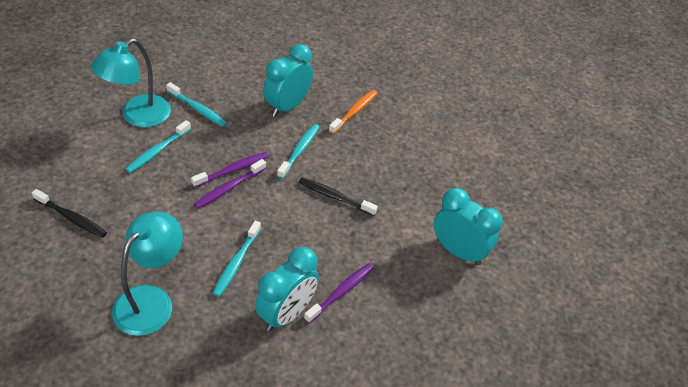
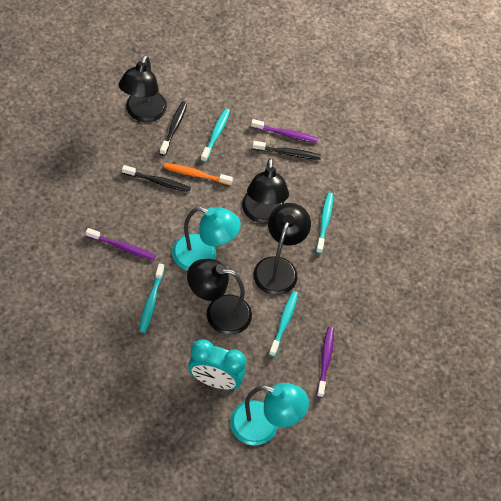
black lamp: 0 -> 4
black toothbrush: 2 -> 3
turquoise clock: 3 -> 1

